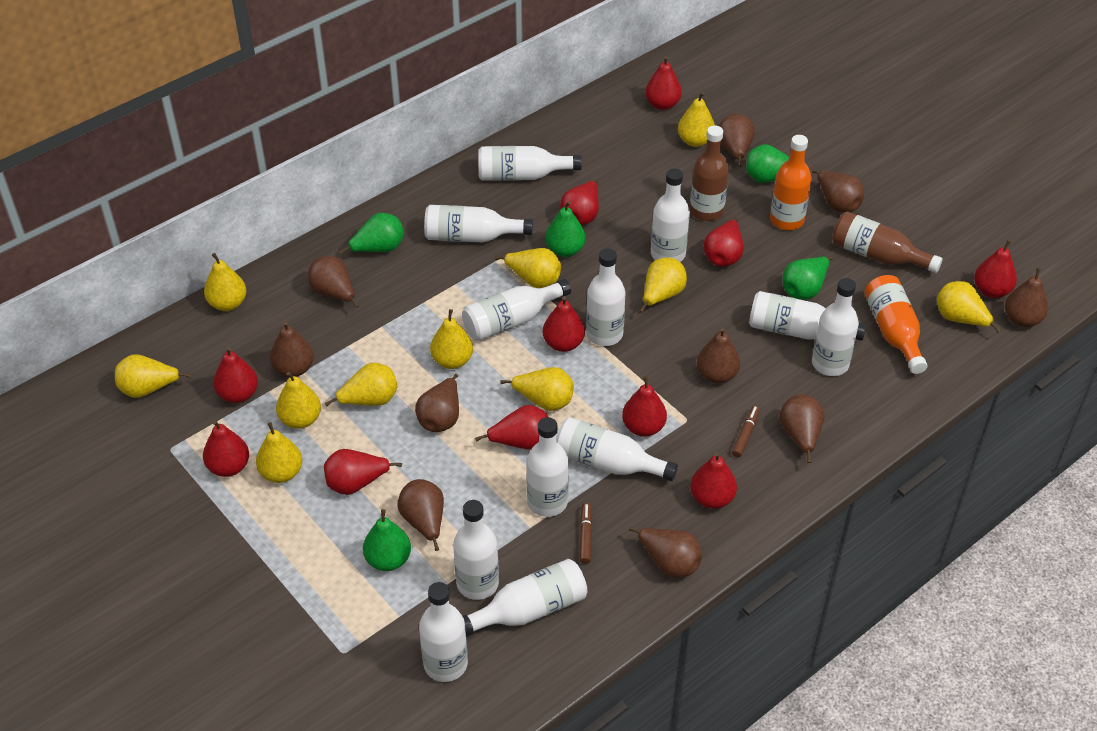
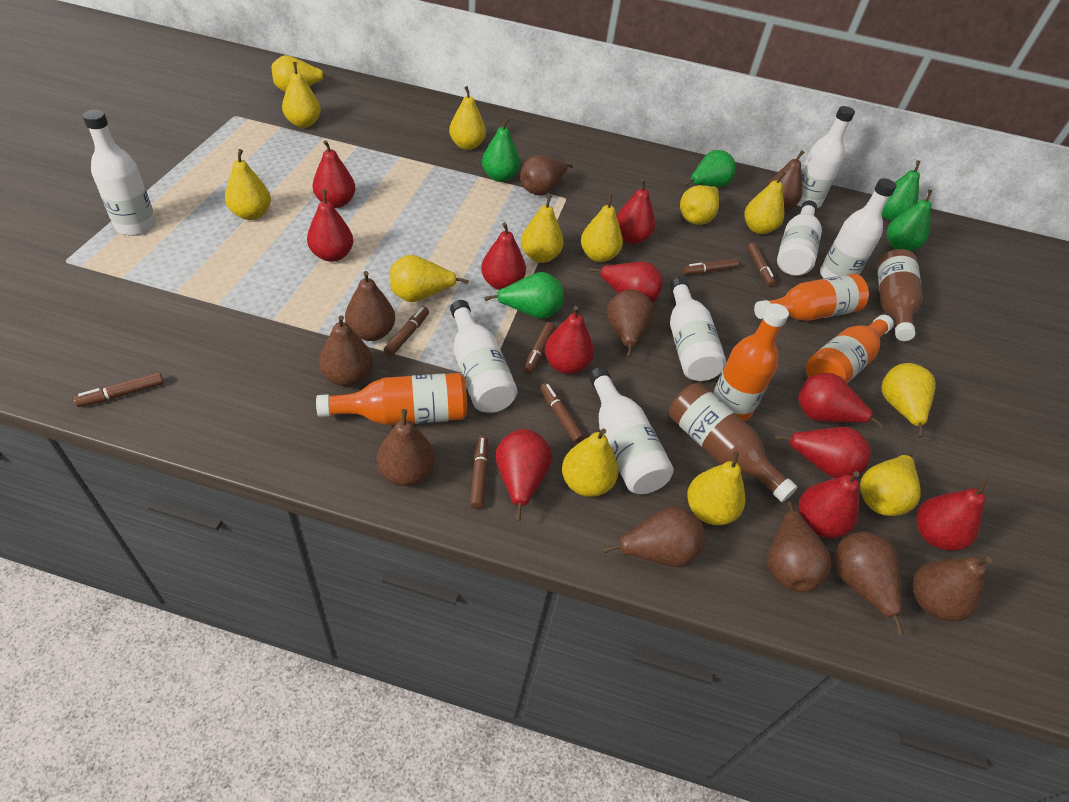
brown marker: 2 -> 7
orange bottle: 2 -> 4
white bottle: 12 -> 7
yellow pear: 11 -> 13

